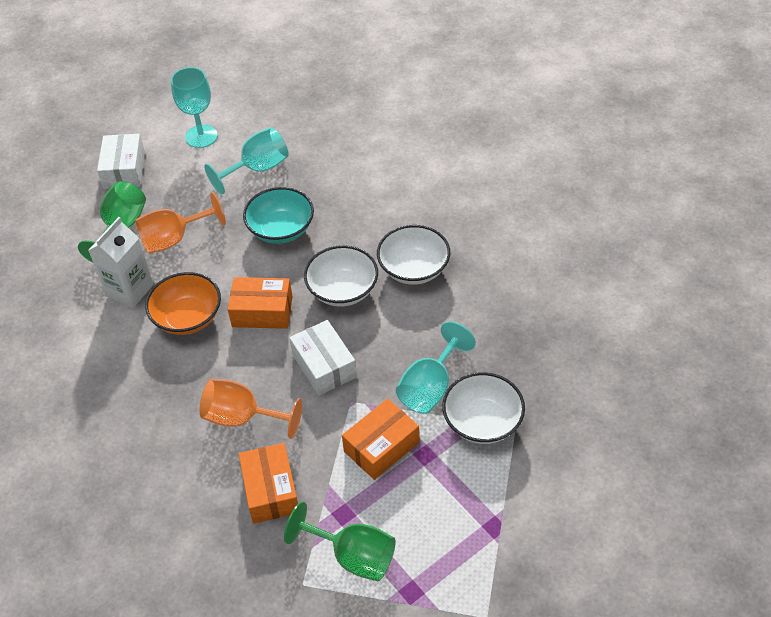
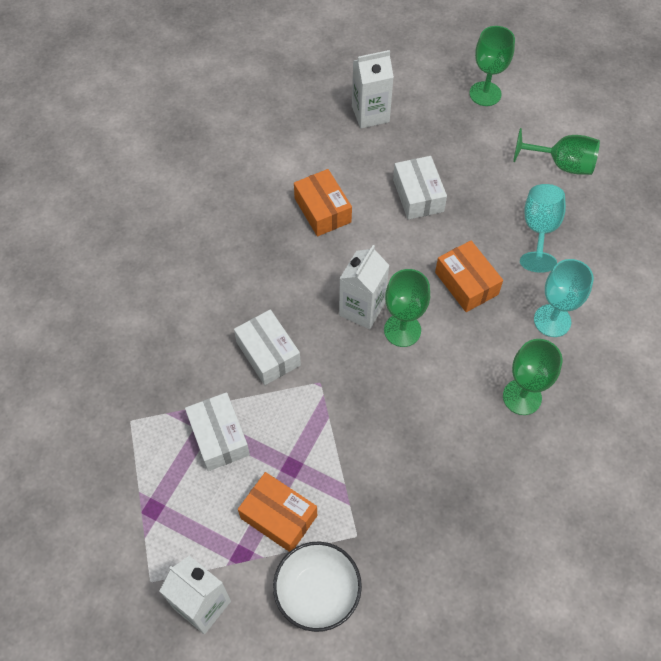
green goblet: 2 -> 4
orange bowl: 1 -> 0
orange goblet: 2 -> 0
turquoise bowl: 1 -> 0
turquoise goblet: 3 -> 2
white bowl: 3 -> 1
white box: 2 -> 3
white carton: 1 -> 3

